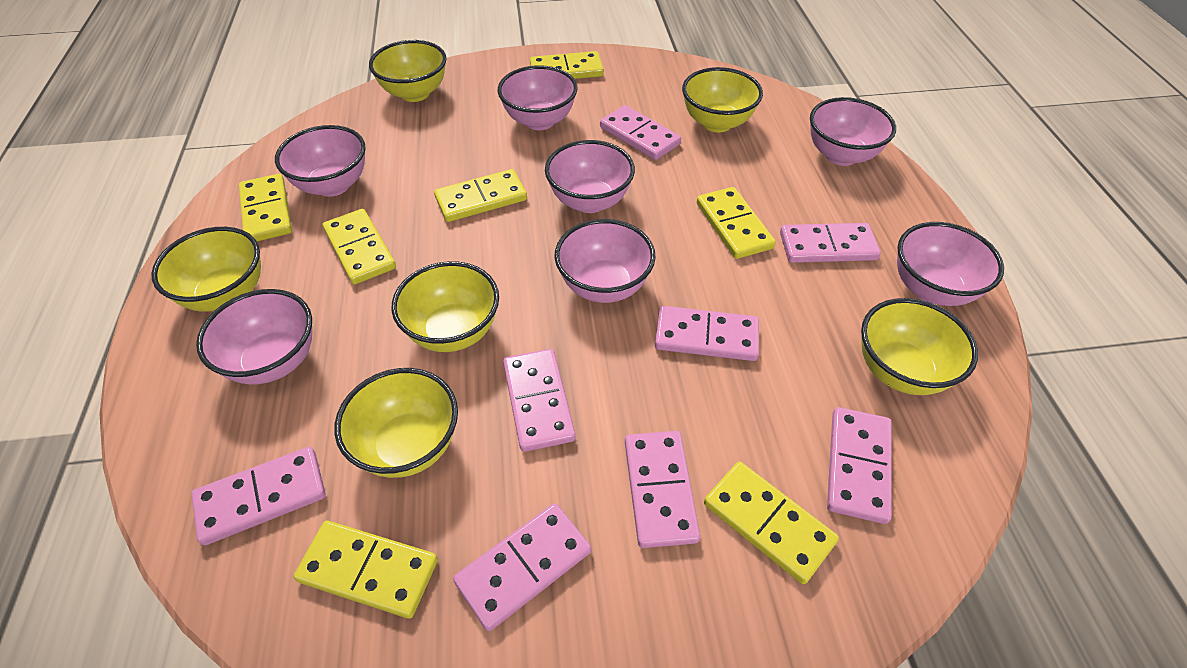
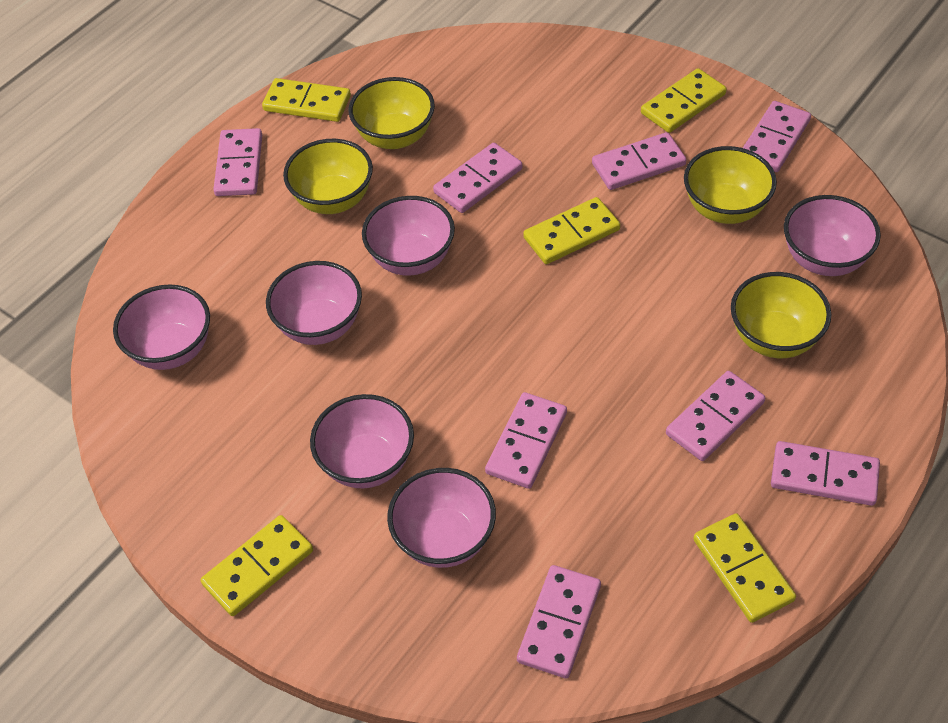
pink bowl: 7 -> 6
yellow bowl: 6 -> 4
yellow domino: 7 -> 5

